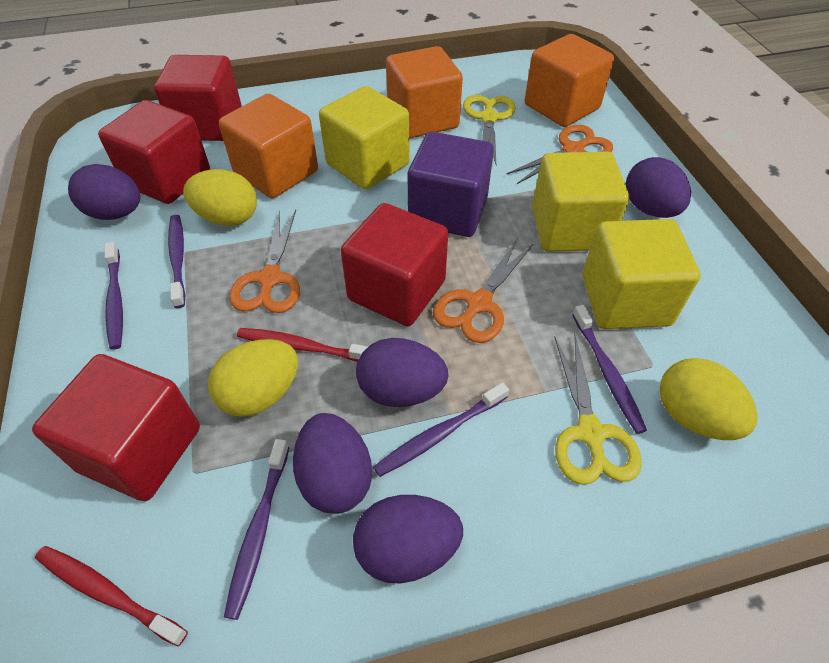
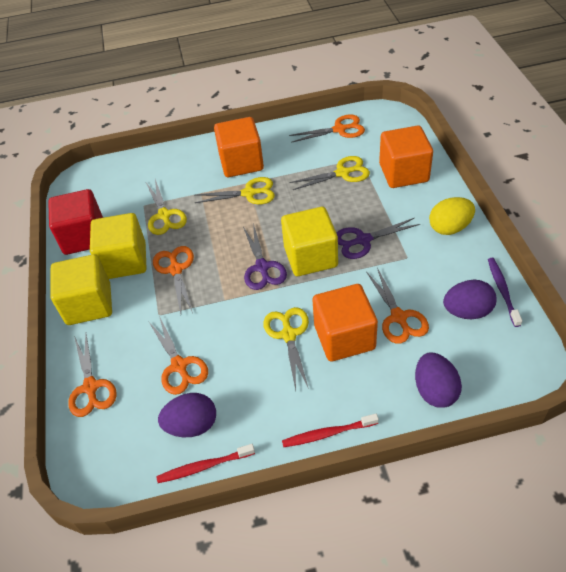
orange scissors: 3 -> 5
purple cube: 1 -> 0
purple egg: 5 -> 3
purple scissors: 0 -> 2
purple toothbrush: 5 -> 1
red cube: 4 -> 1
yellow egg: 3 -> 1
yellow scissors: 2 -> 4

